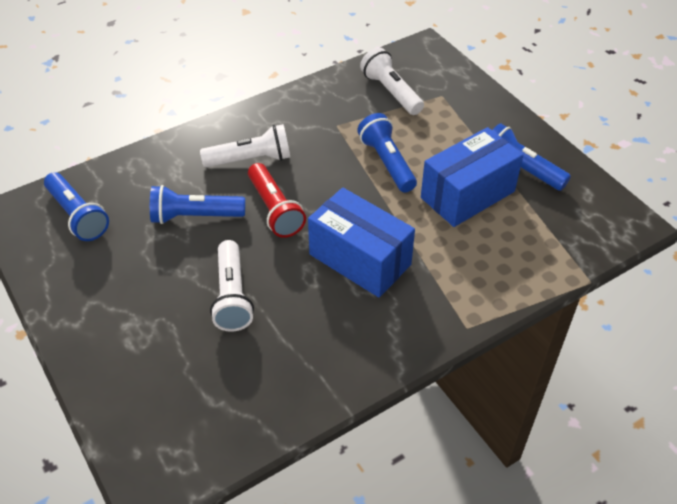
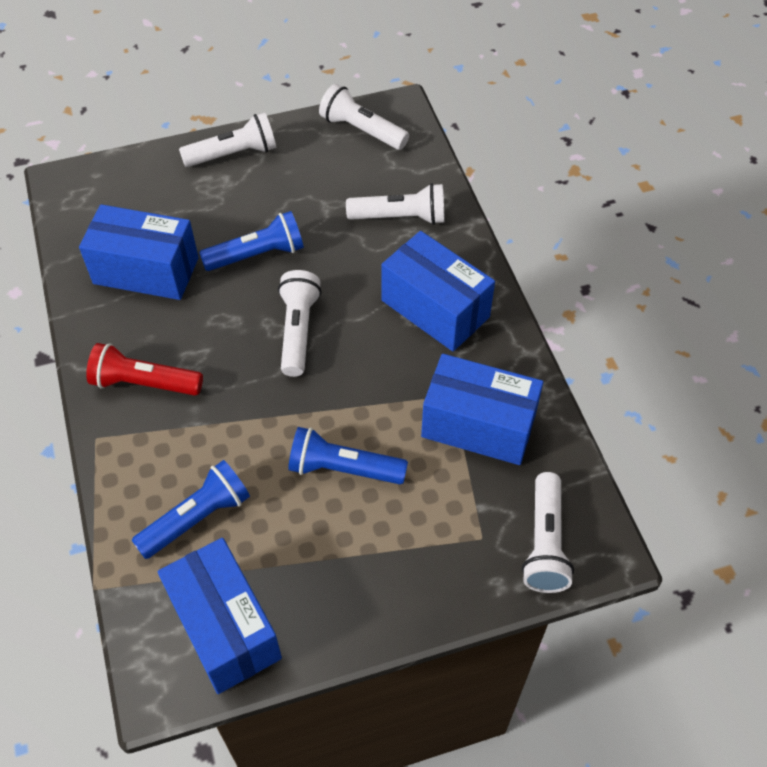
blue box: 2 -> 4
blue flashlight: 4 -> 3
white flashlight: 3 -> 5

